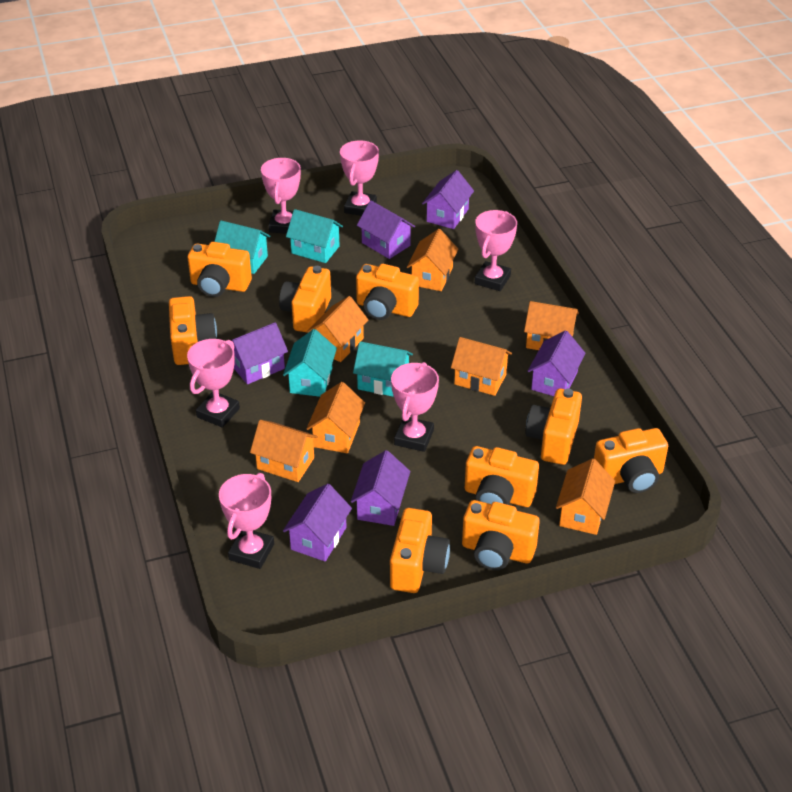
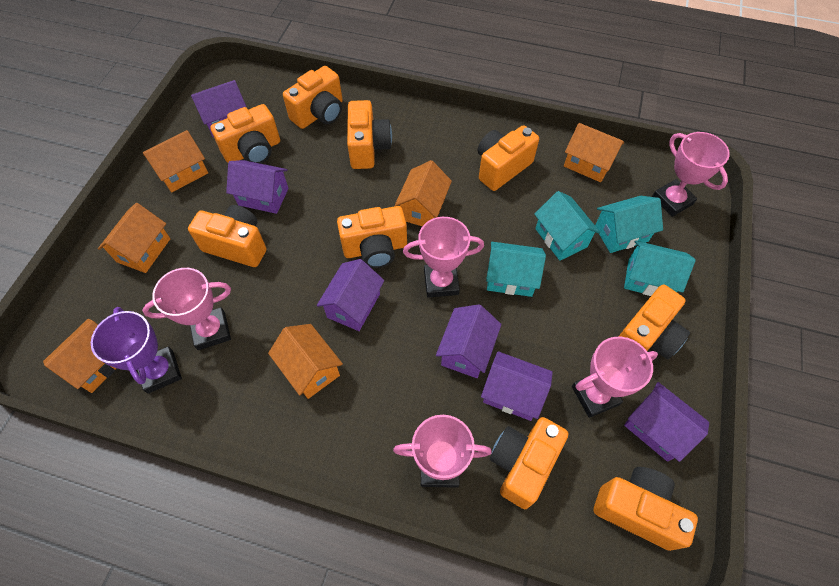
orange house: 7 -> 6
pink trophy: 6 -> 5
purple trophy: 0 -> 1

